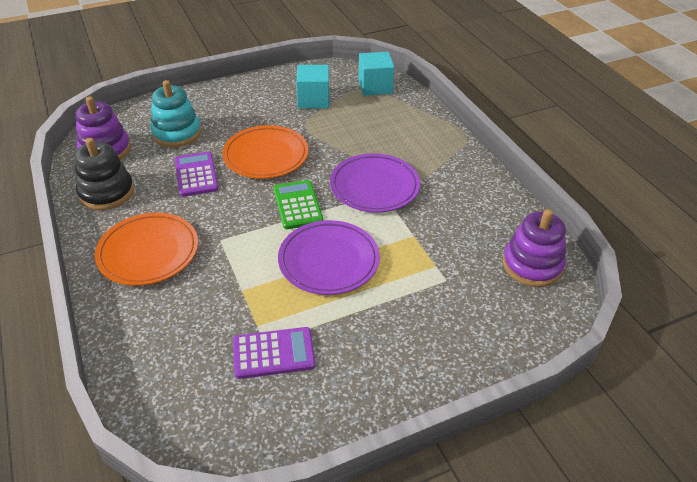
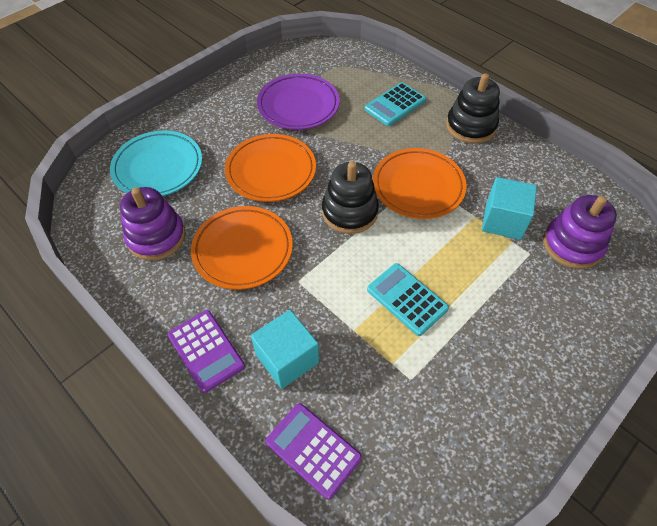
black stacking toy: 1 -> 2
green calculator: 1 -> 0
orange plate: 2 -> 3
purple plate: 2 -> 1
turquoise calculator: 0 -> 2
turquoise plate: 0 -> 1
turquoise stacking toy: 1 -> 0

